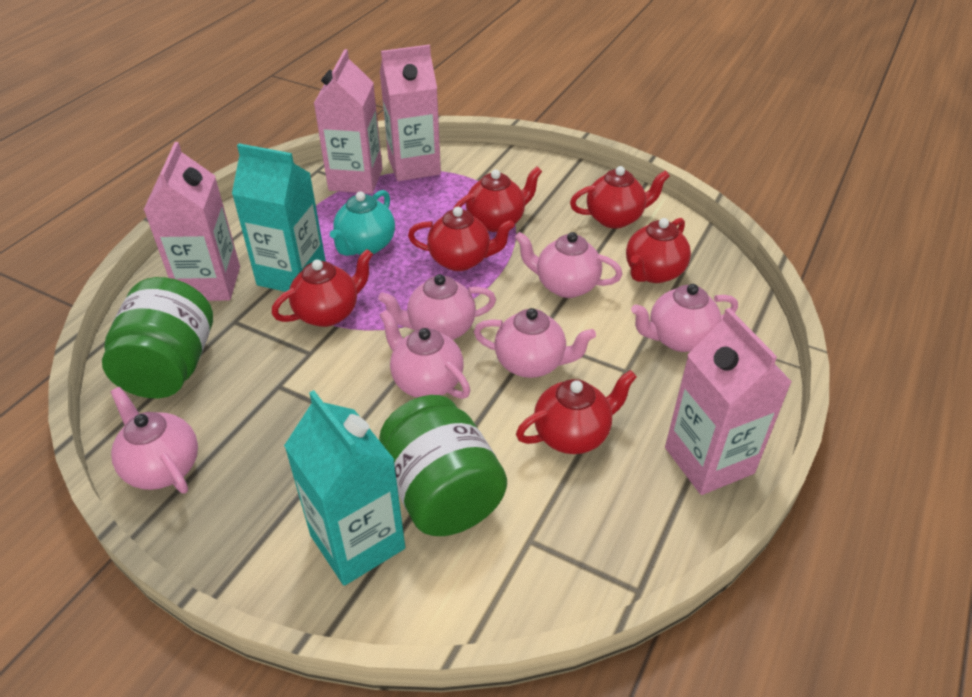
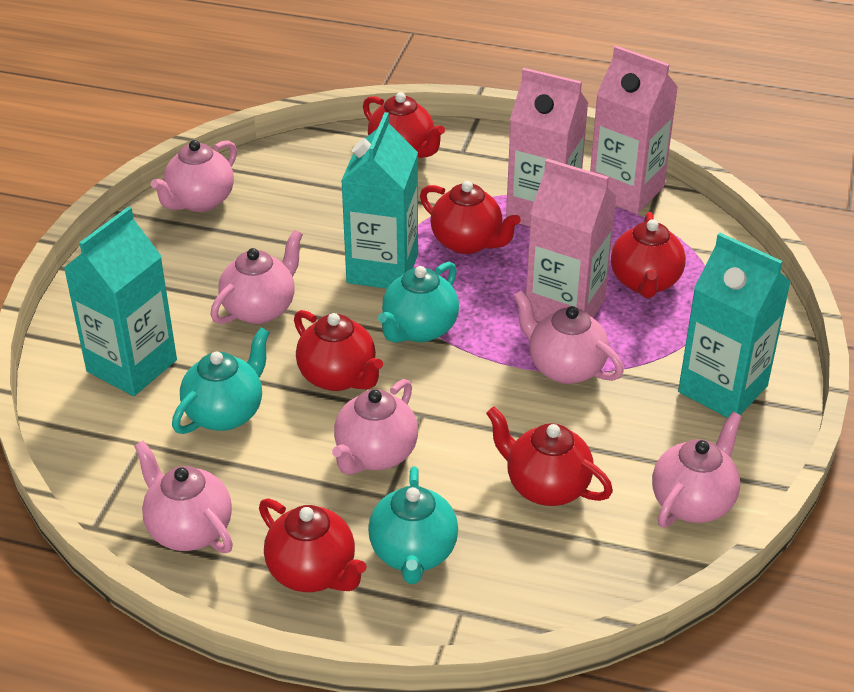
green jar: 2 -> 0
pink carton: 4 -> 3
turquoise carton: 2 -> 3
turquoise teapot: 1 -> 3

